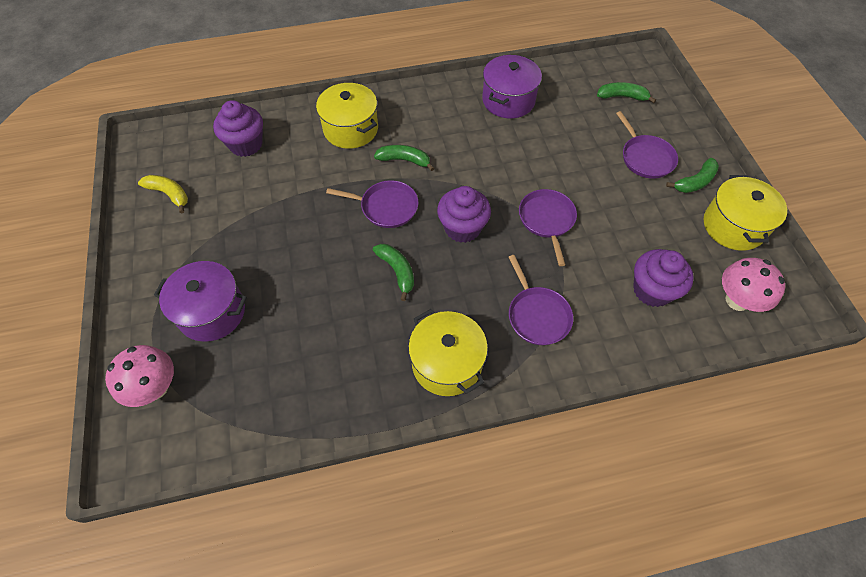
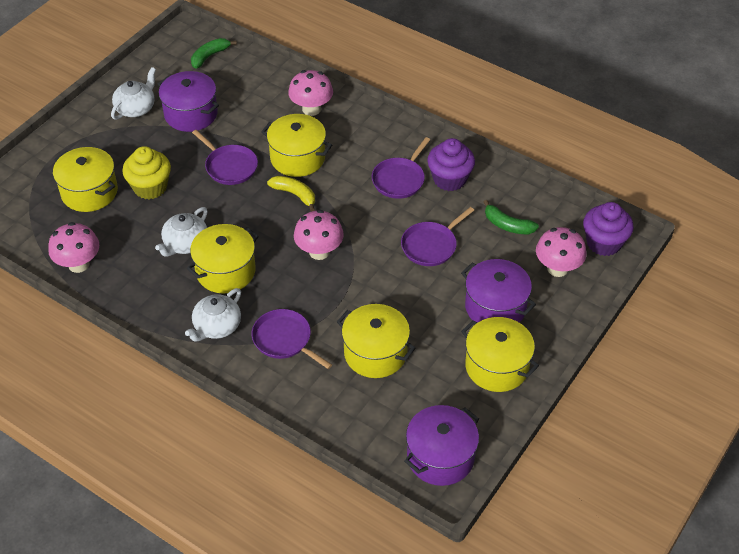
green banana: 4 -> 2
pink mushroom: 2 -> 4
purple cupcake: 3 -> 2
purple pot: 2 -> 3
white teapot: 0 -> 3
yellow cupcake: 0 -> 1
yellow pot: 3 -> 5

